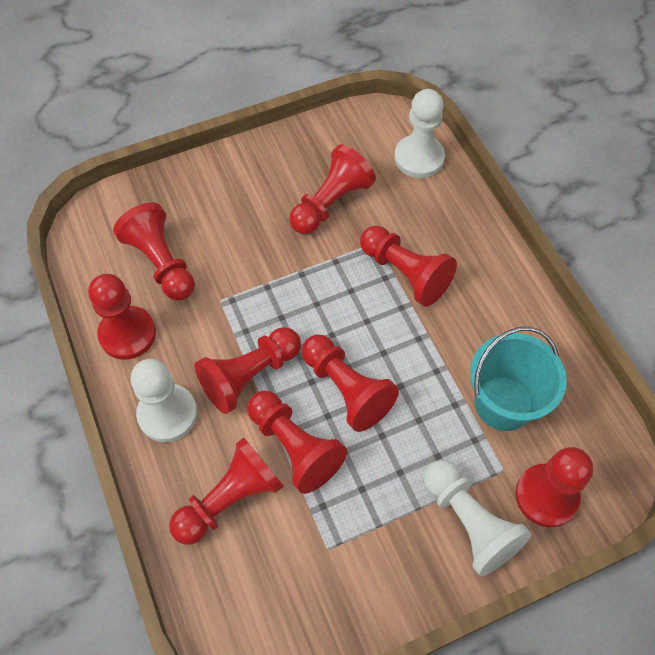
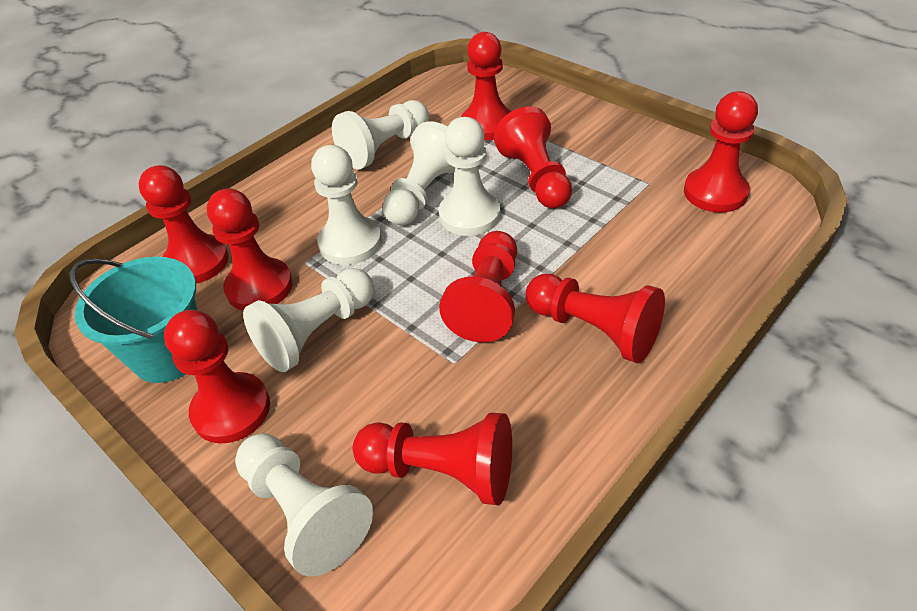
white pawn: 3 -> 6

